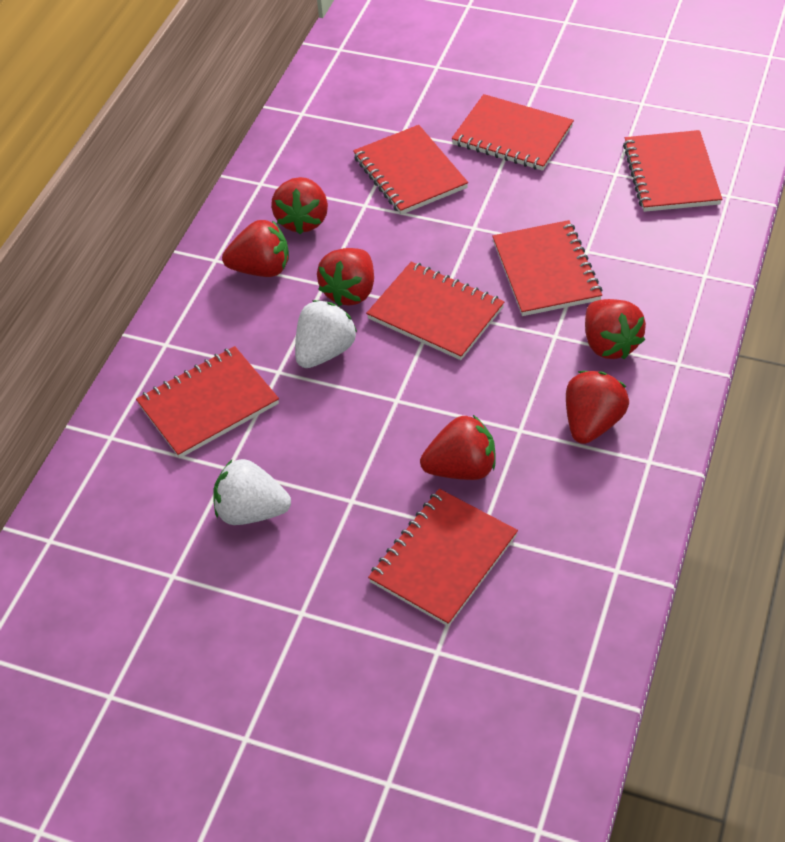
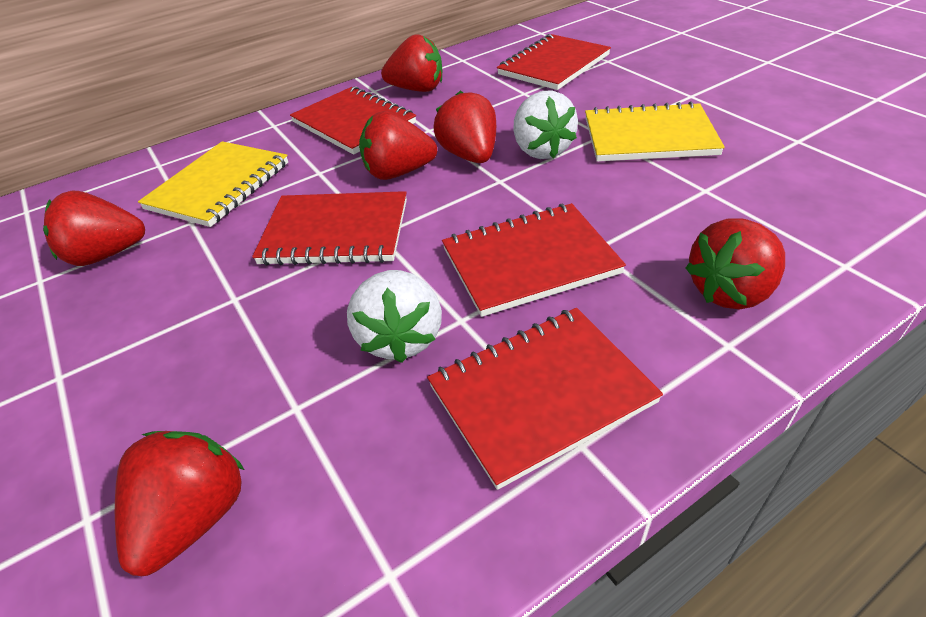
red notebook: 7 -> 5
yellow notebook: 0 -> 2

